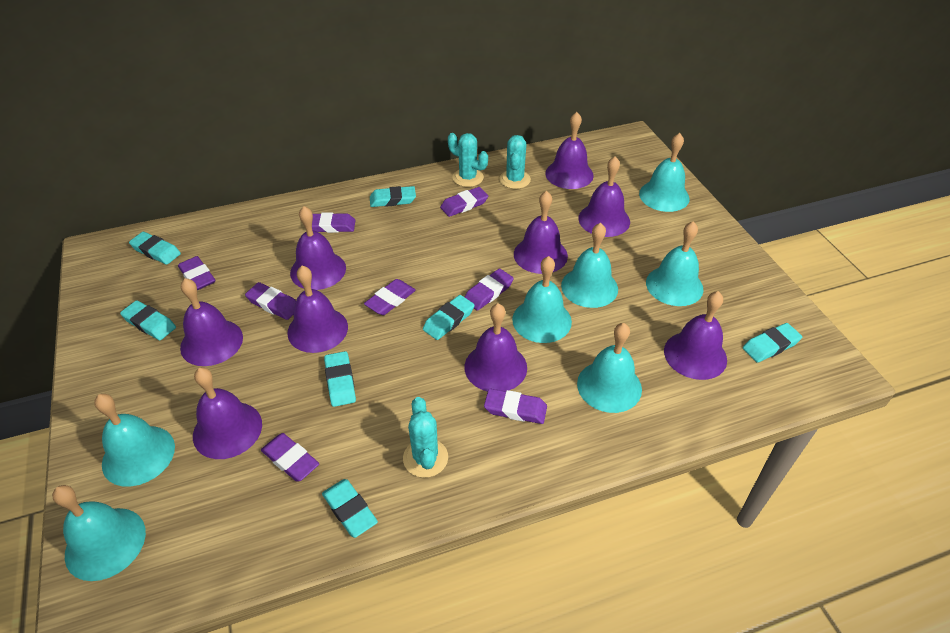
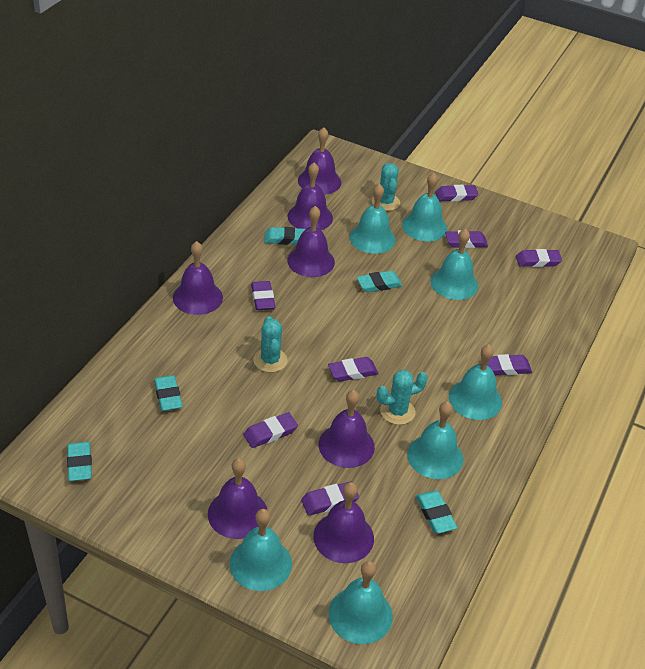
purple bell: 9 -> 7
turquoise eraser: 7 -> 5

